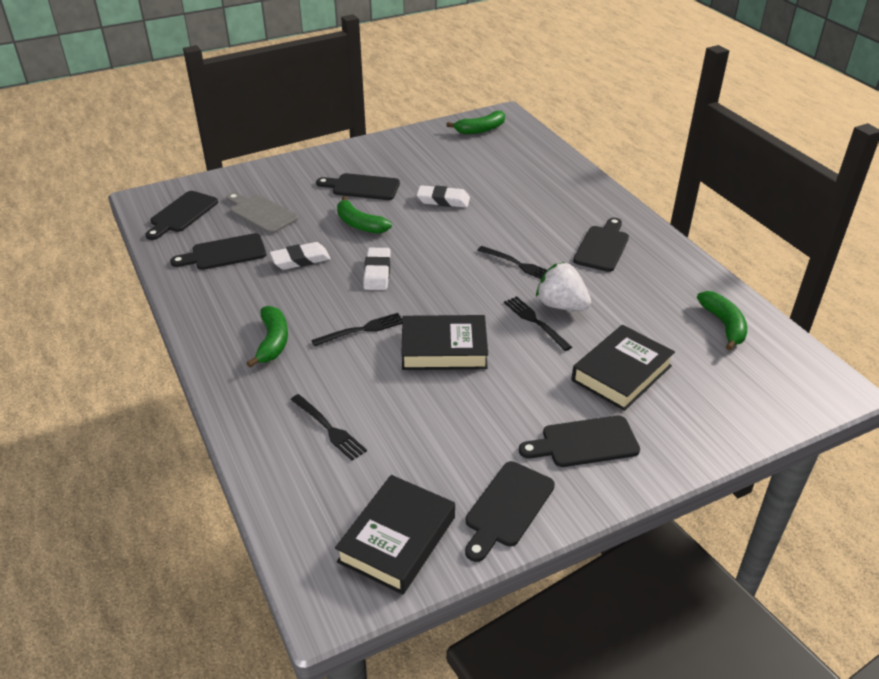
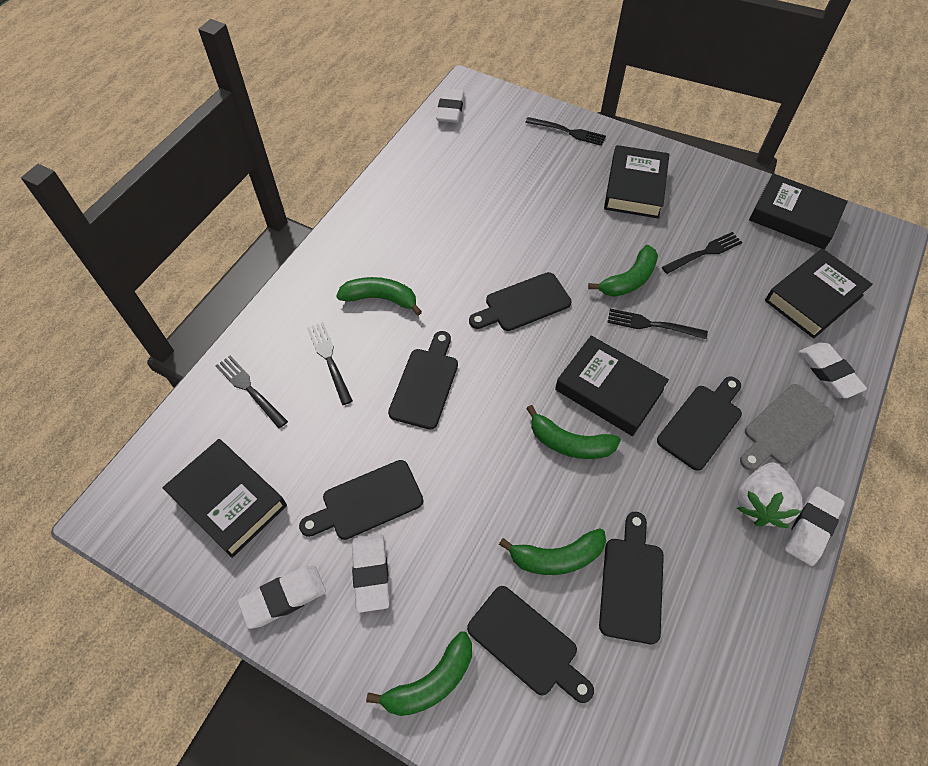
black book: 3 -> 5
black fork: 4 -> 5
green banana: 4 -> 5
white eraser: 3 -> 5

